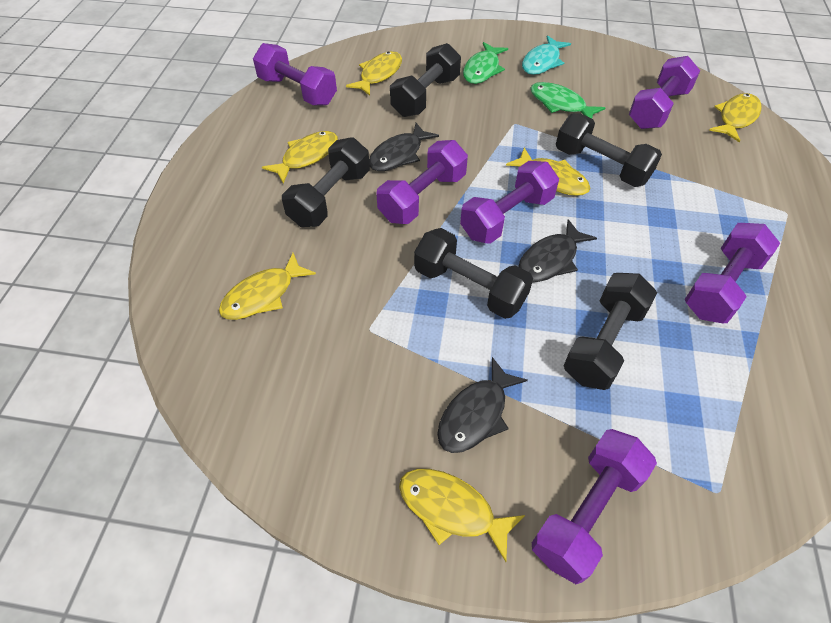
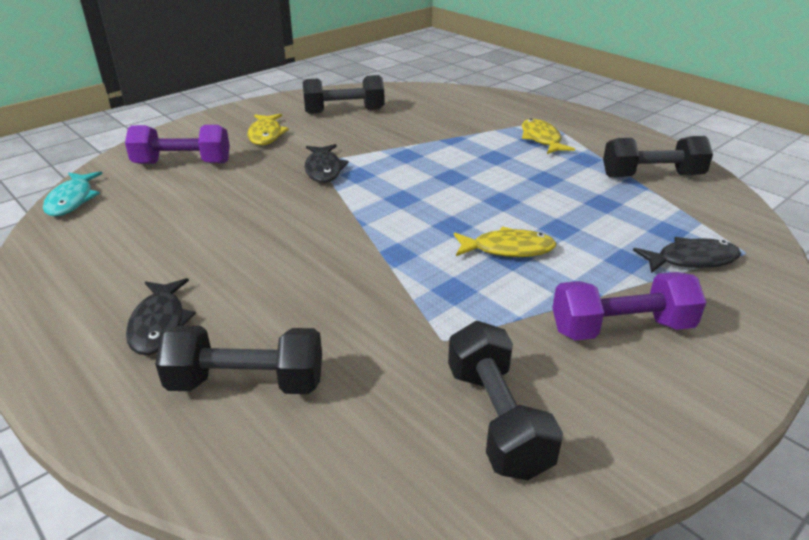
black dumbbell: 5 -> 4
green fish: 2 -> 0
purple dumbbell: 6 -> 2
yellow fish: 6 -> 3

